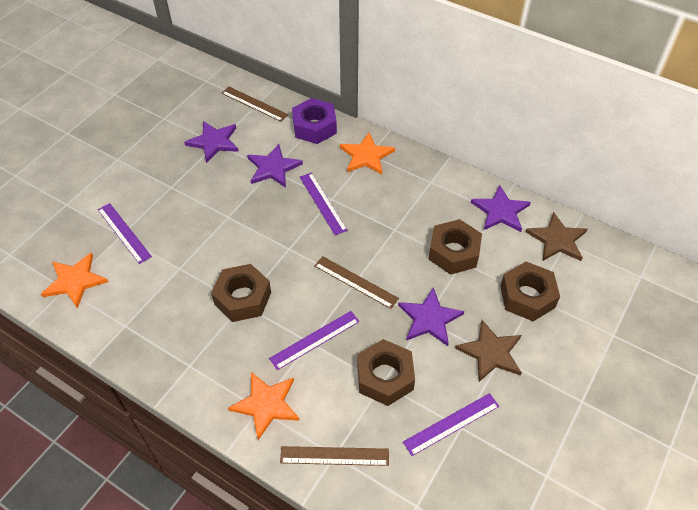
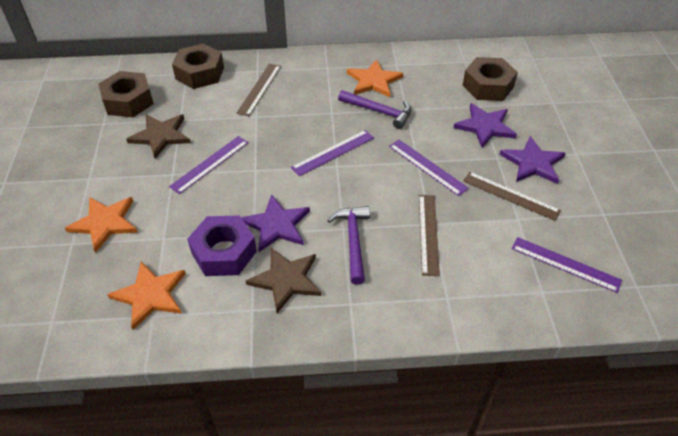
brown nut: 4 -> 3
purple hammer: 0 -> 2
purple star: 4 -> 3

